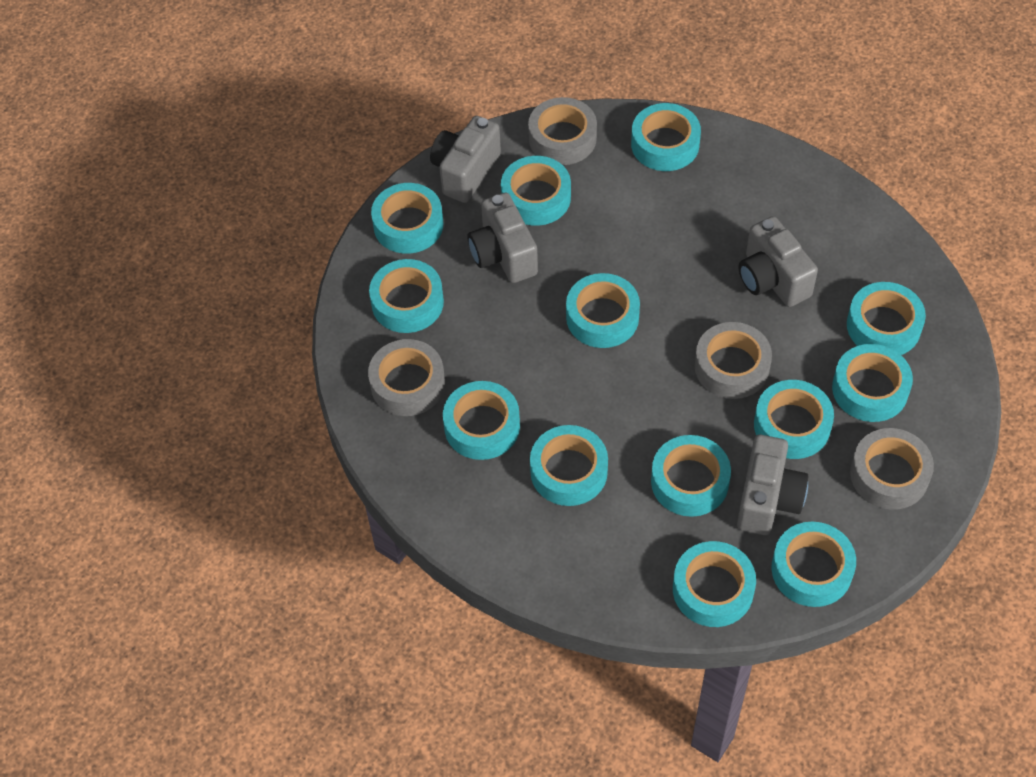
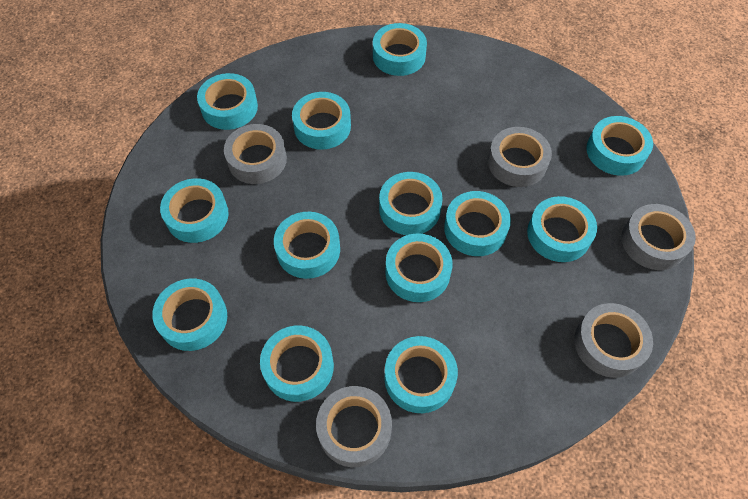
grey camera: 4 -> 0
grey tape: 4 -> 5

